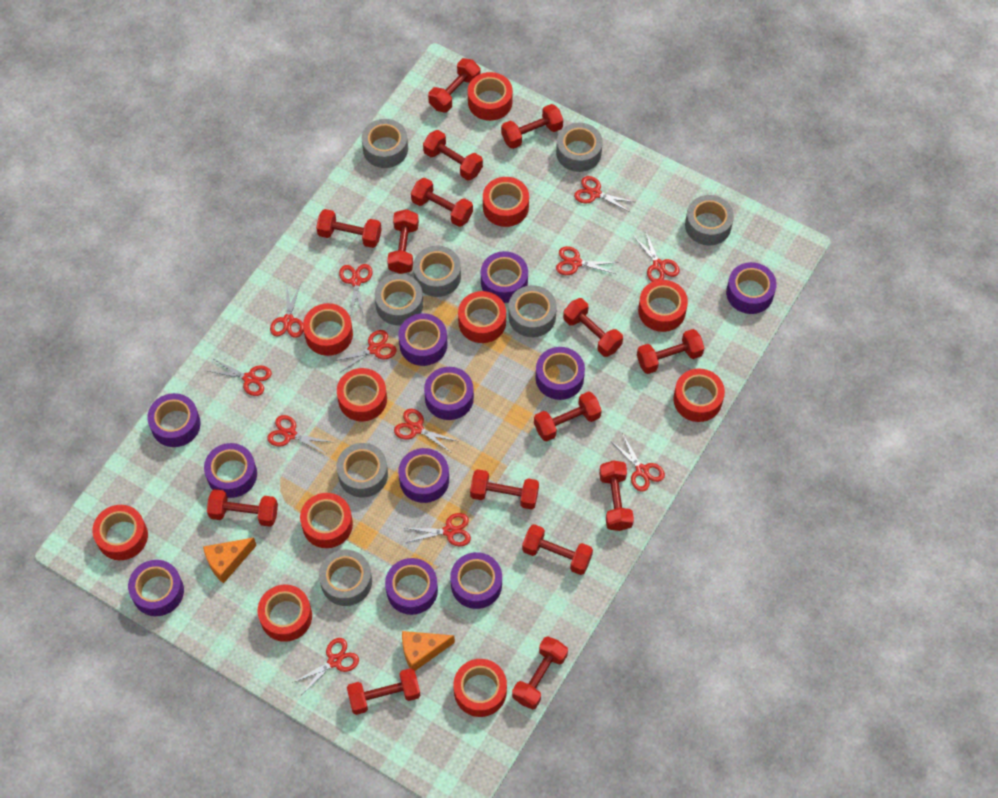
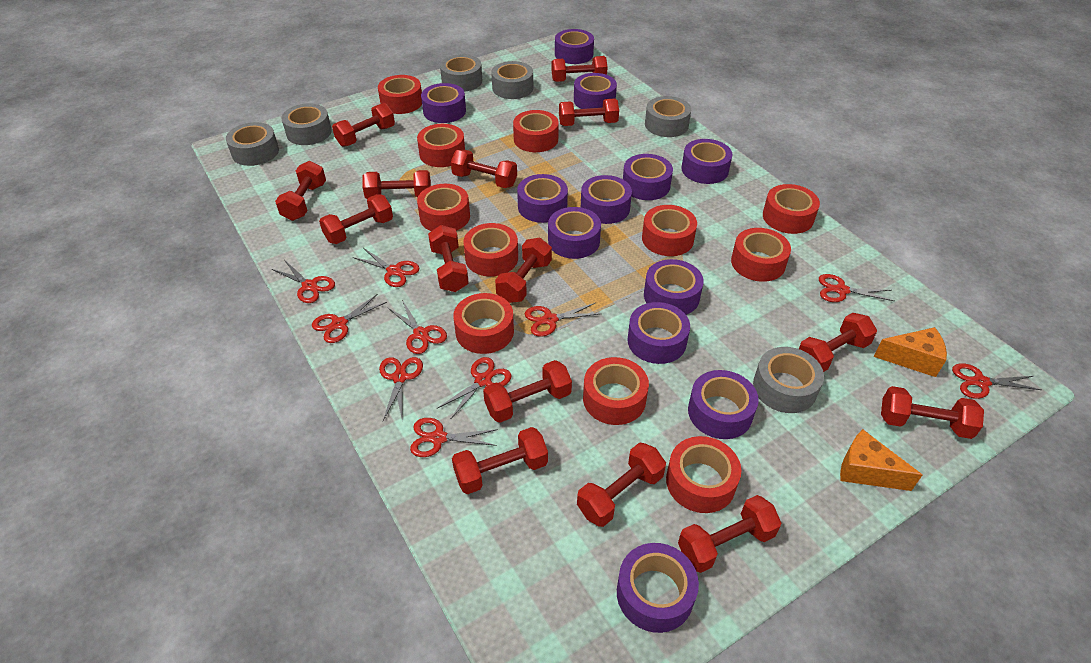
grey tape: 8 -> 6
purple tape: 11 -> 12
red scissors: 12 -> 10

